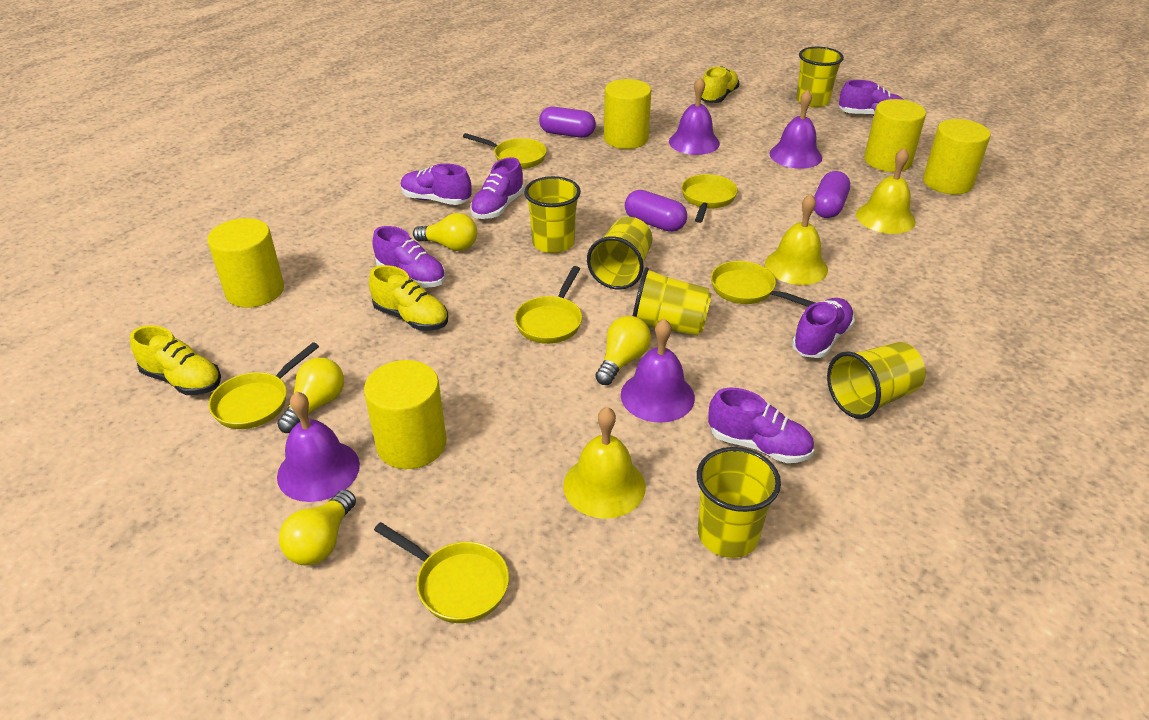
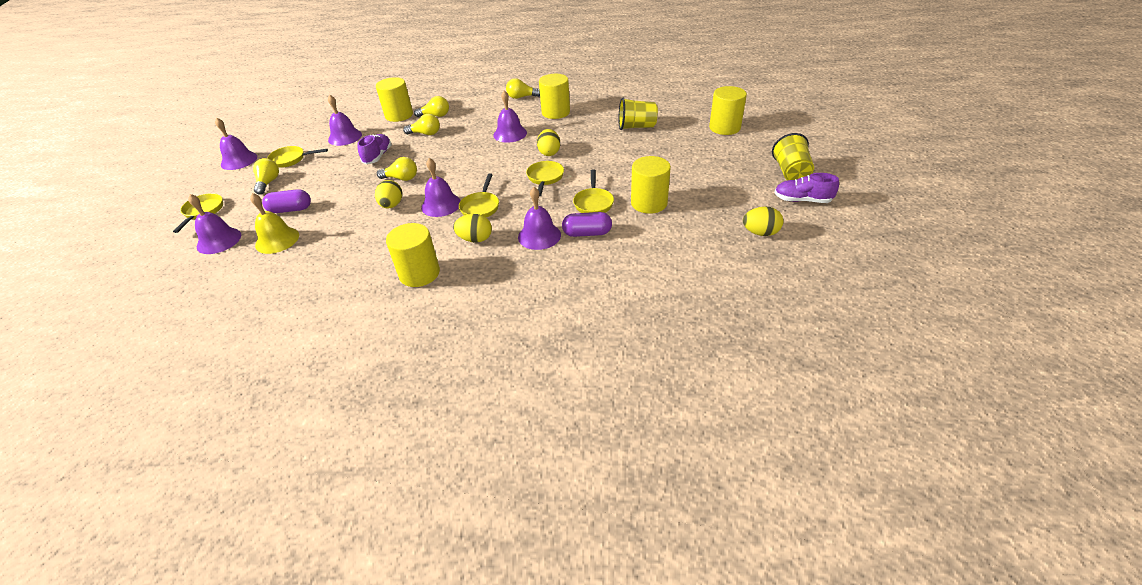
purple bell: 4 -> 6
purple capsule: 3 -> 2
purple shoe: 6 -> 2
yellow bell: 3 -> 1
yellow cup: 6 -> 2
yellow egg: 0 -> 4
yellow light bulb: 4 -> 5
yellow pan: 6 -> 5
yellow shoe: 3 -> 0

